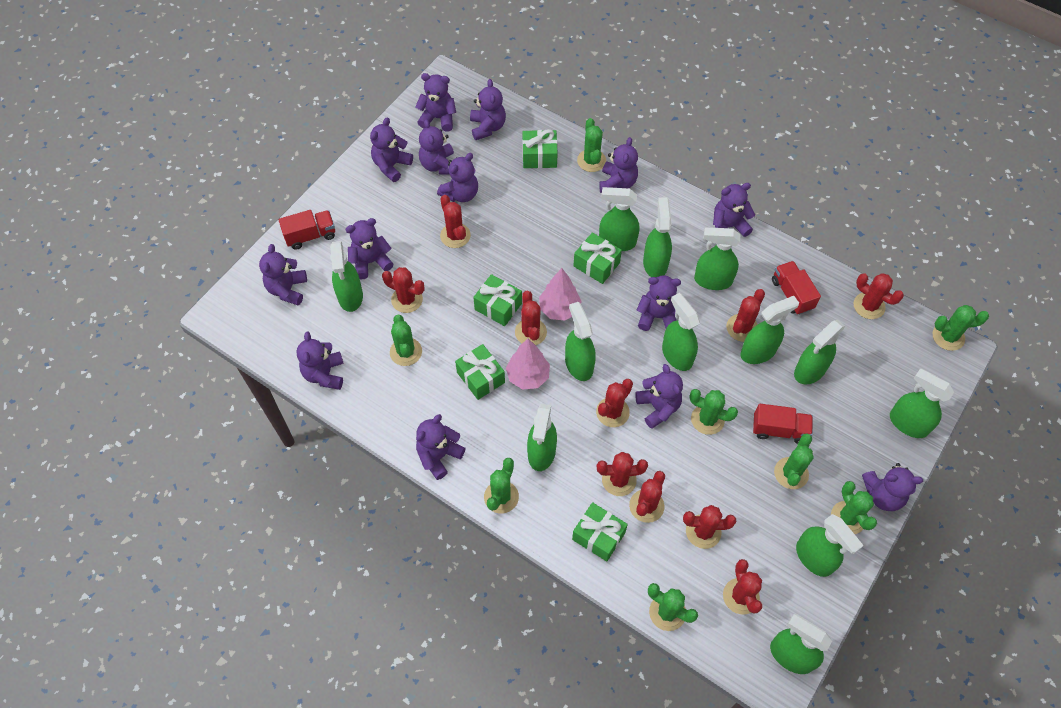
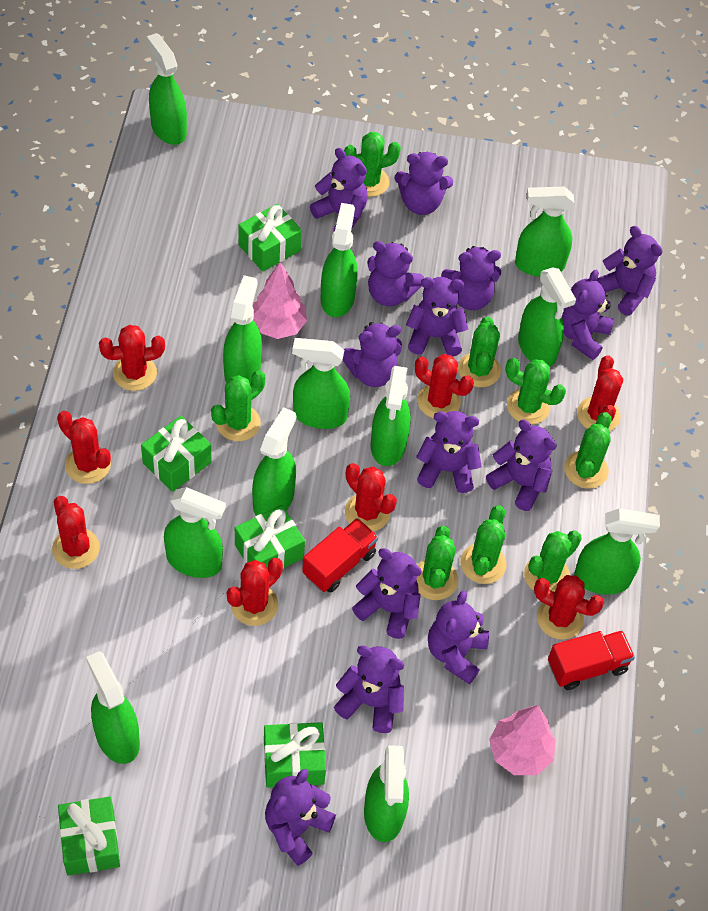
red cactus: 10 -> 8
red truck: 3 -> 2

